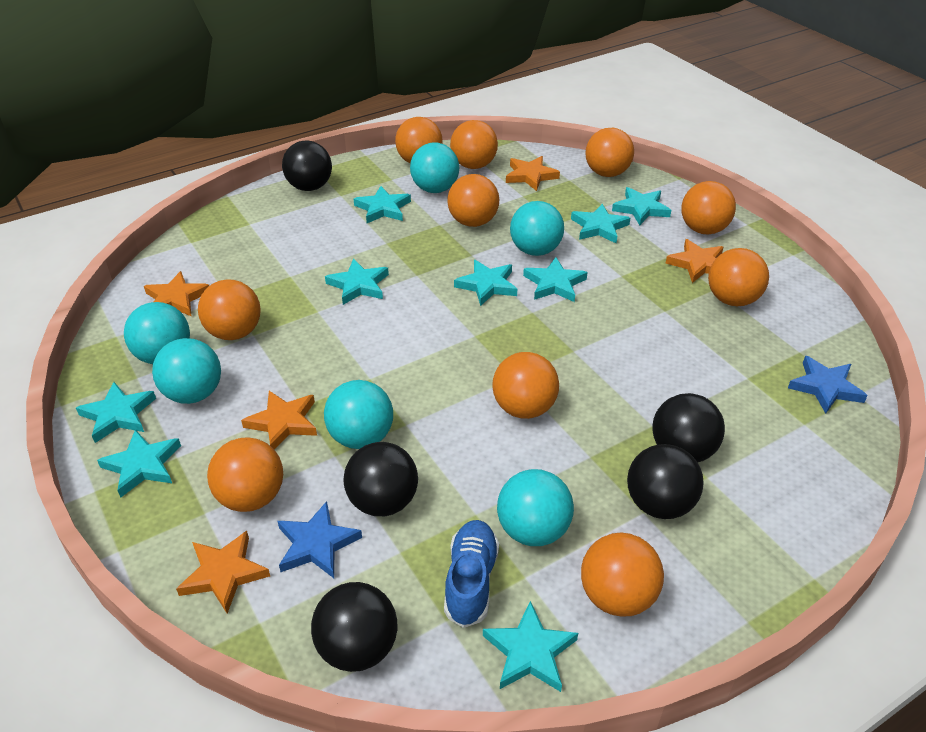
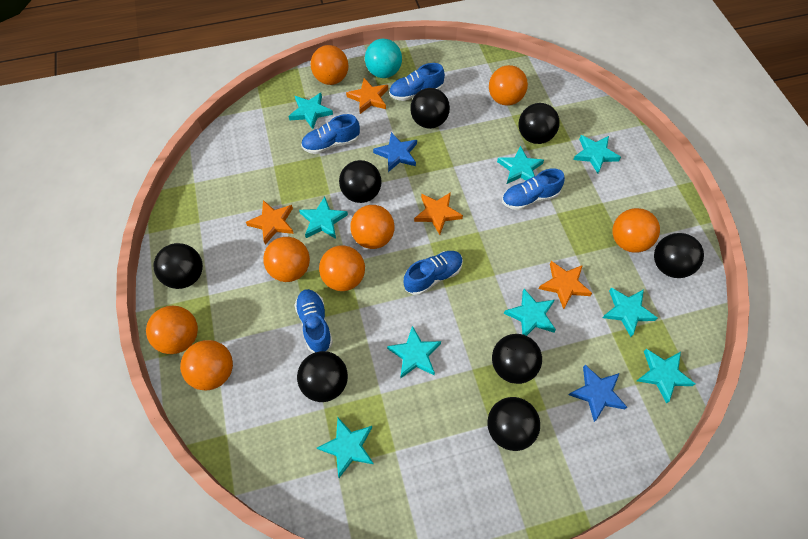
black ball: 5 -> 8
blue shoe: 1 -> 5
orange ball: 10 -> 8
orange star: 5 -> 4
turquoise ball: 6 -> 1

